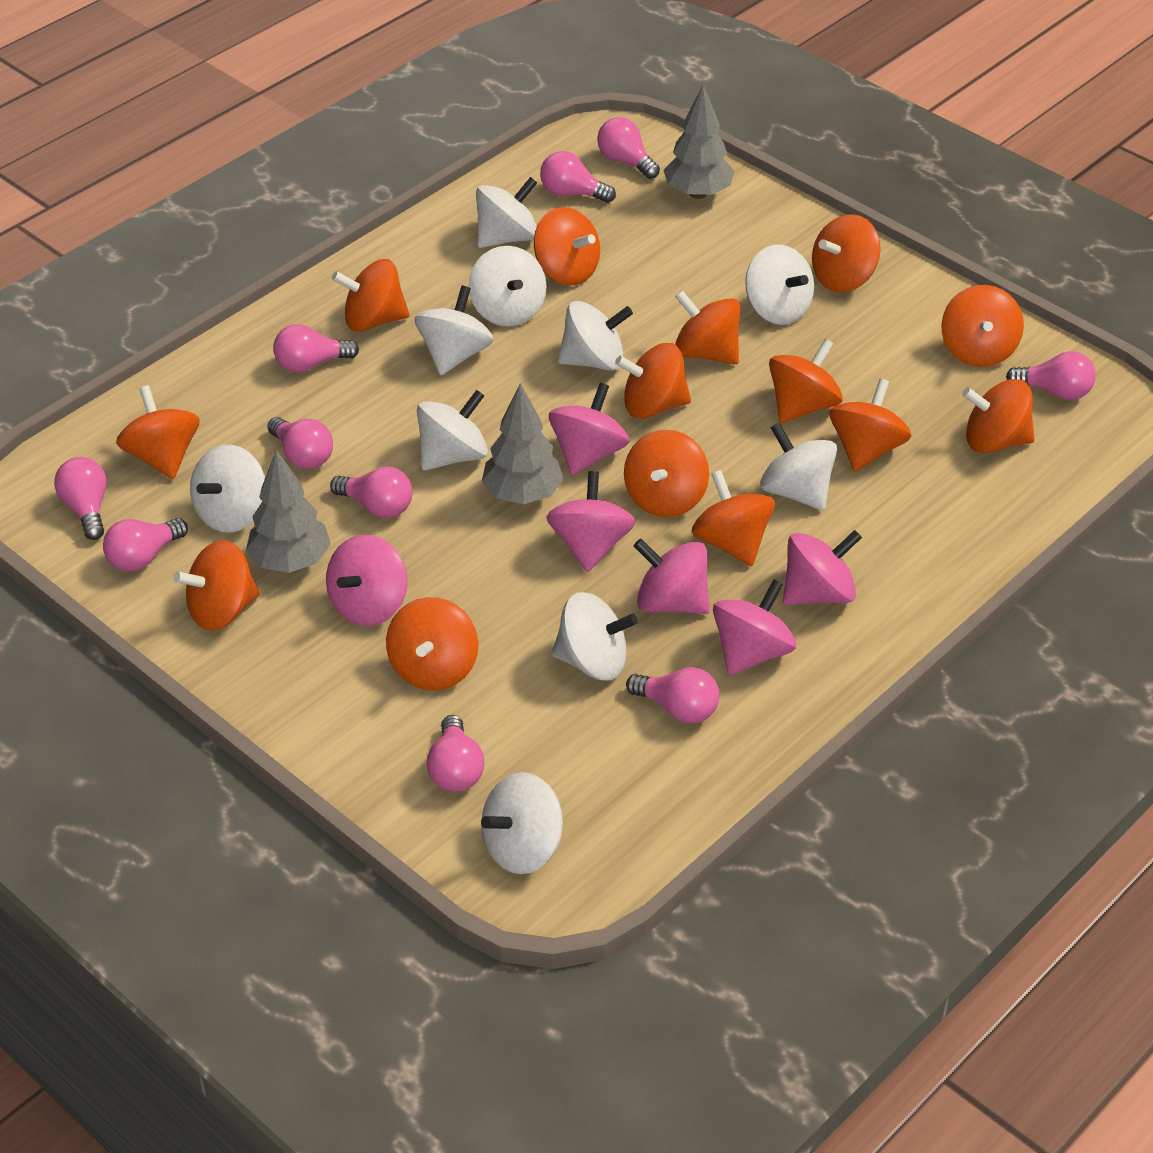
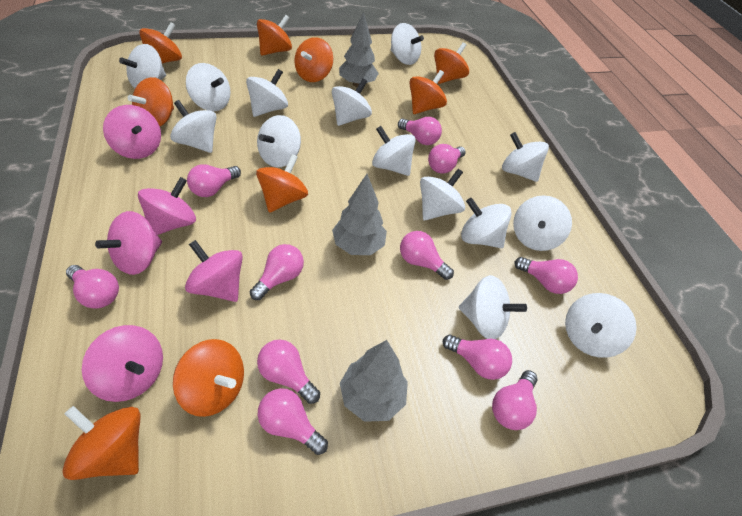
orange spinning top: 14 -> 9
pink light bulb: 10 -> 11
pink spinning top: 6 -> 5
white spinning top: 10 -> 14

